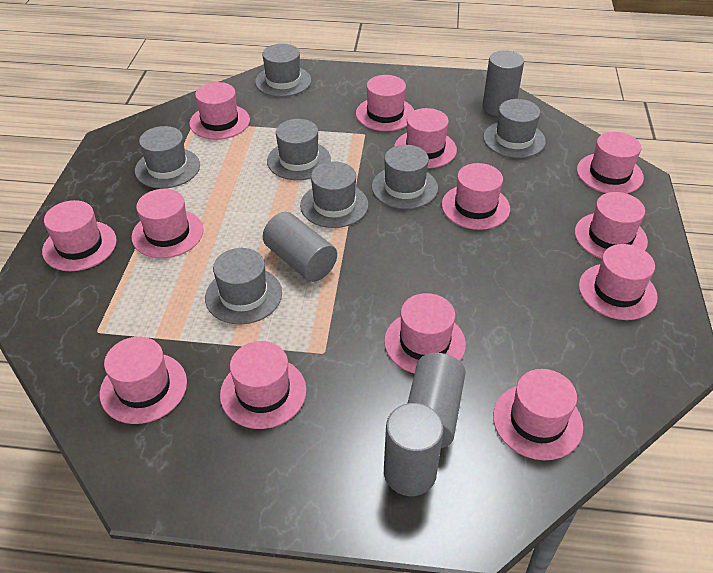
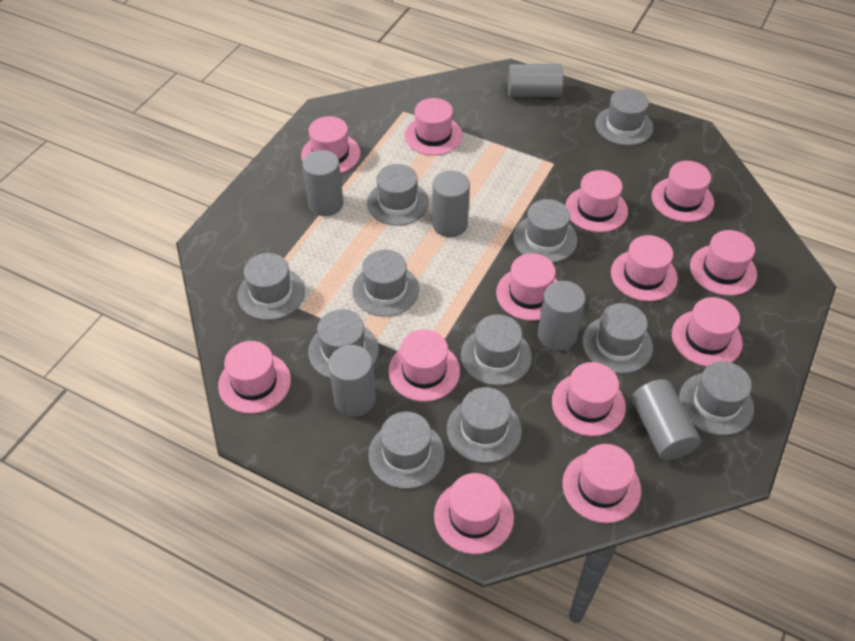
grey cylinder: 4 -> 6
grey hat: 7 -> 11

